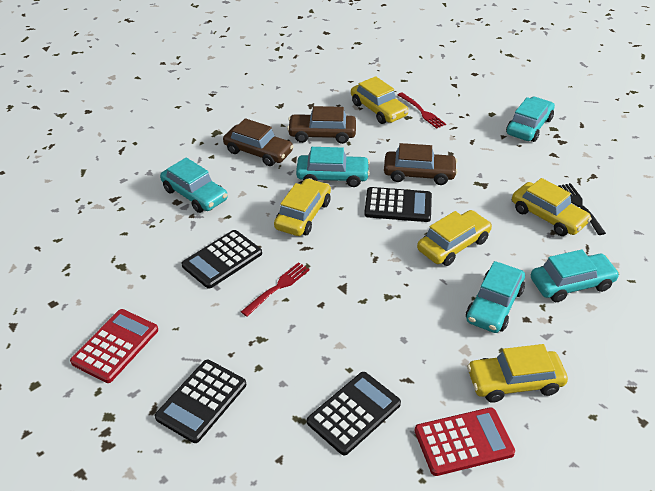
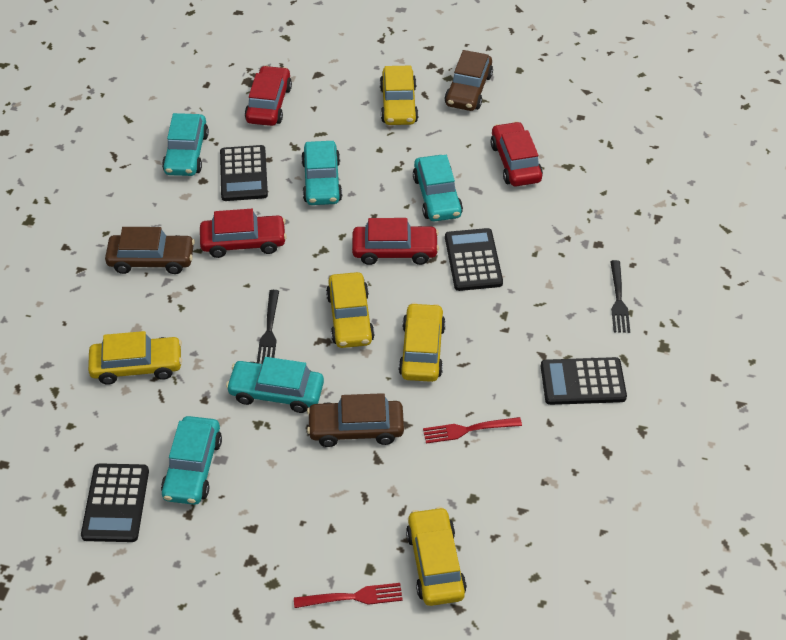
black fork: 1 -> 2
red calculator: 2 -> 0
red car: 0 -> 4

